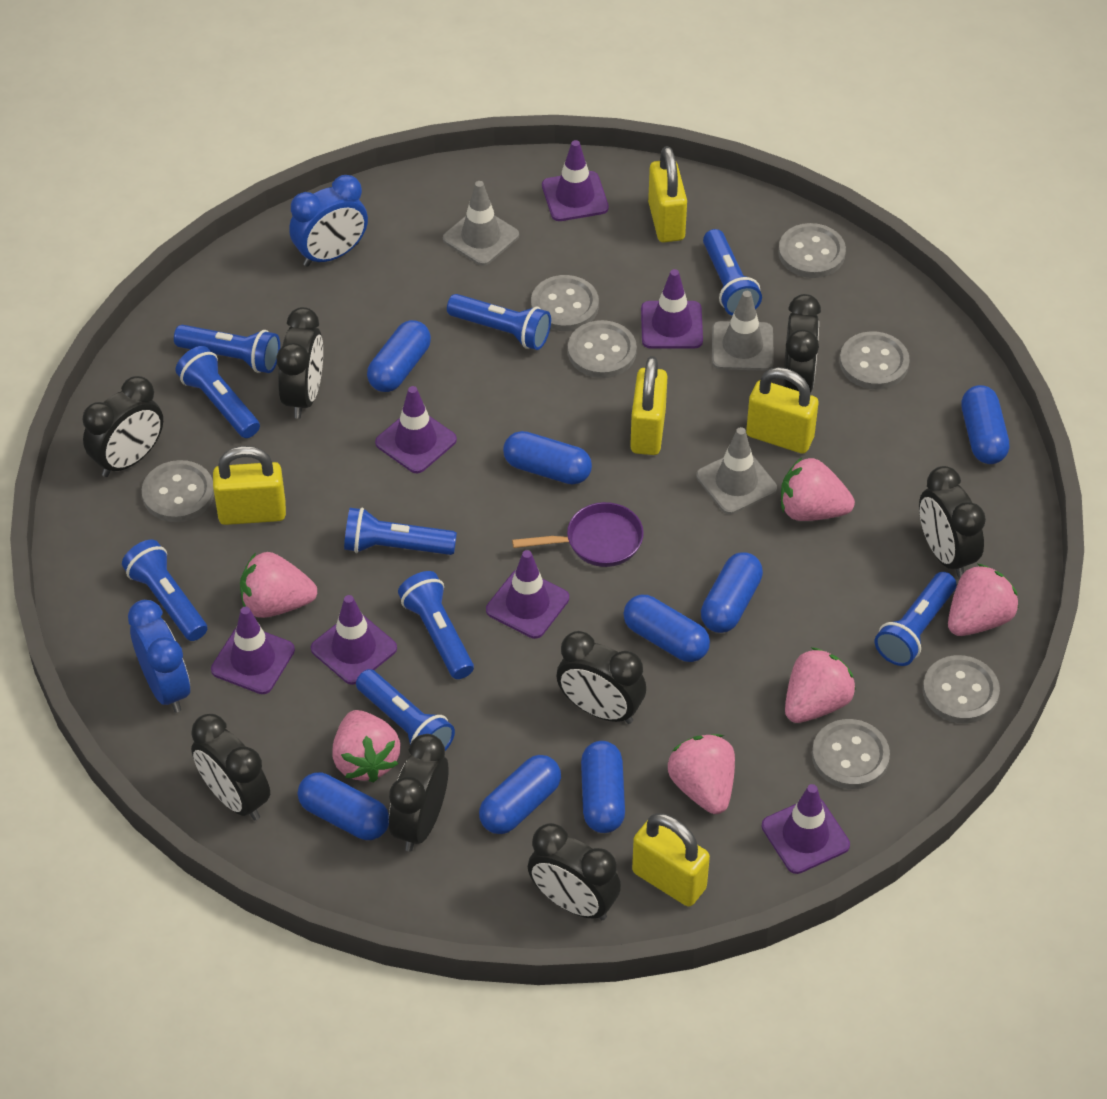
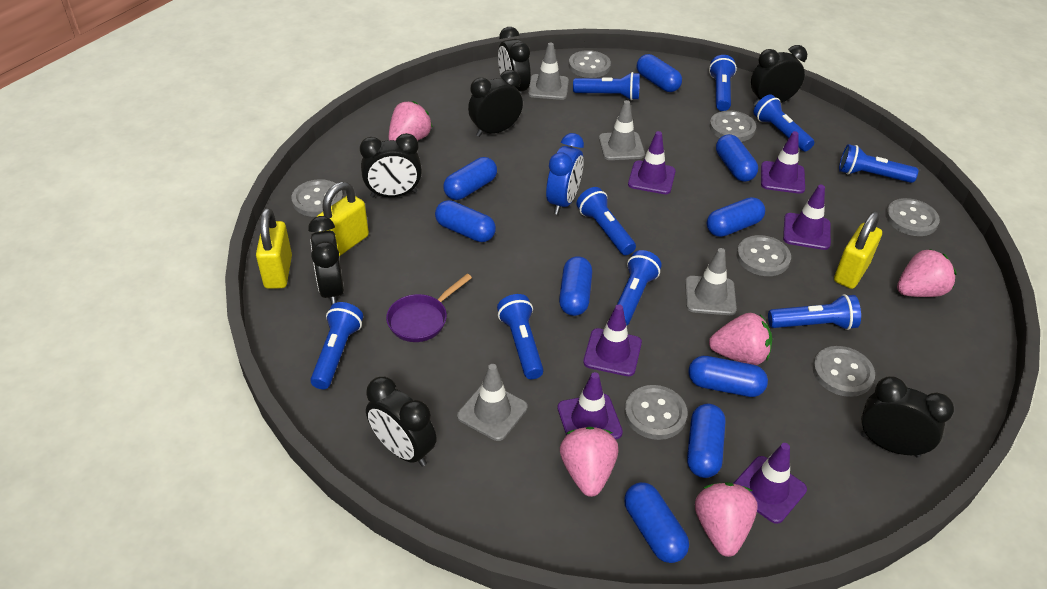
black clock: 8 -> 7
blue capsule: 8 -> 9
blue clock: 2 -> 1
grey traffic cone: 3 -> 4
pink strawberry: 6 -> 5
purple traffic cone: 7 -> 6
yellow padlock: 5 -> 3

